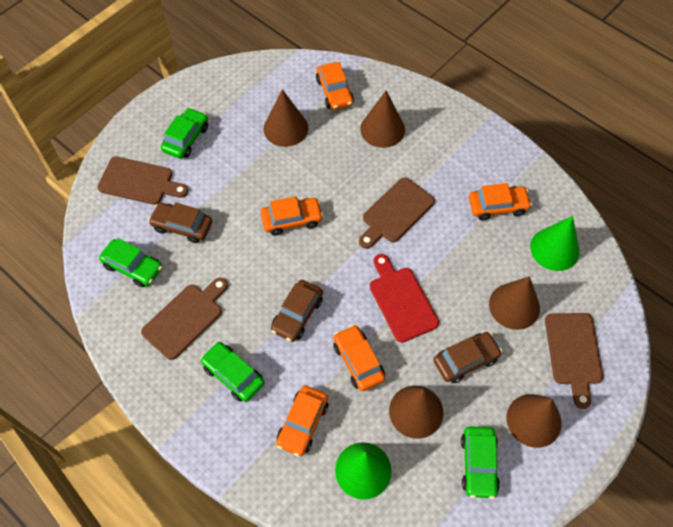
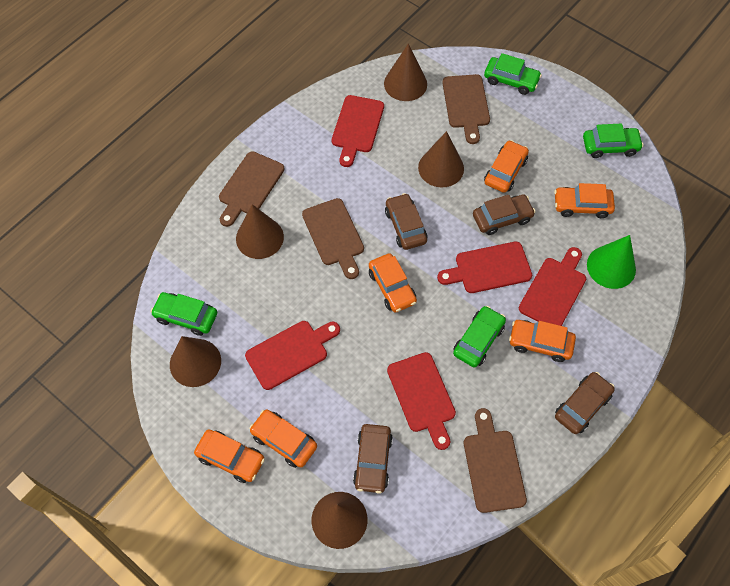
brown car: 3 -> 4
green cone: 2 -> 1
orange car: 5 -> 6
red cutting board: 1 -> 5

